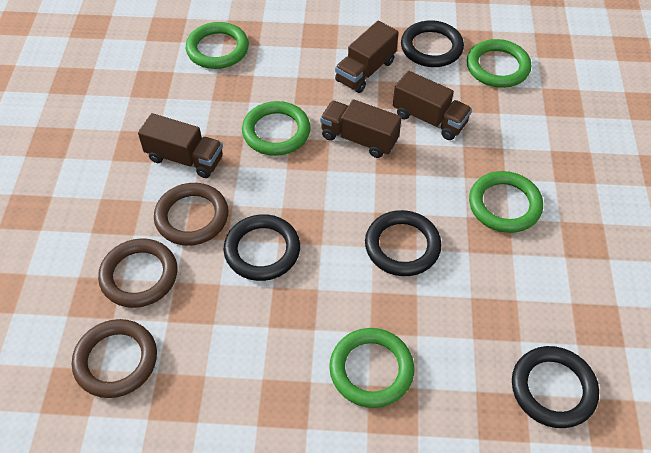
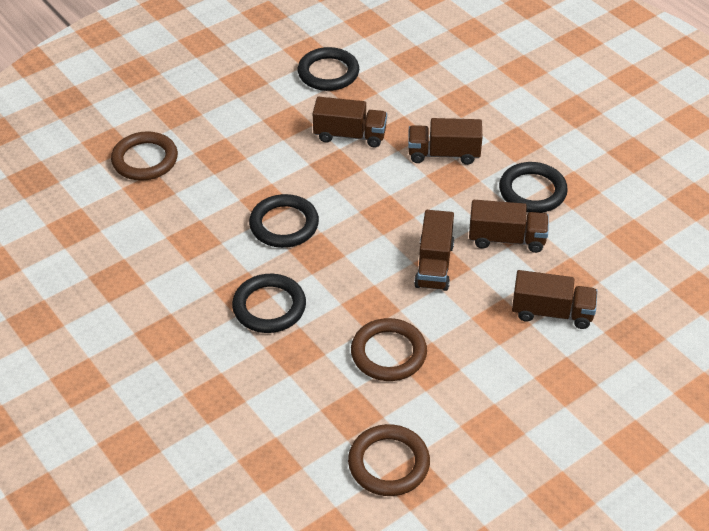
brown truck: 4 -> 5
green ring: 5 -> 0

